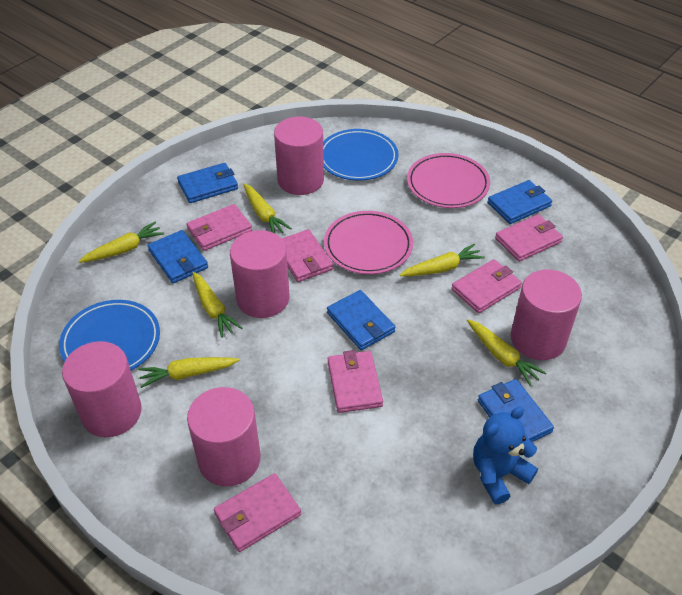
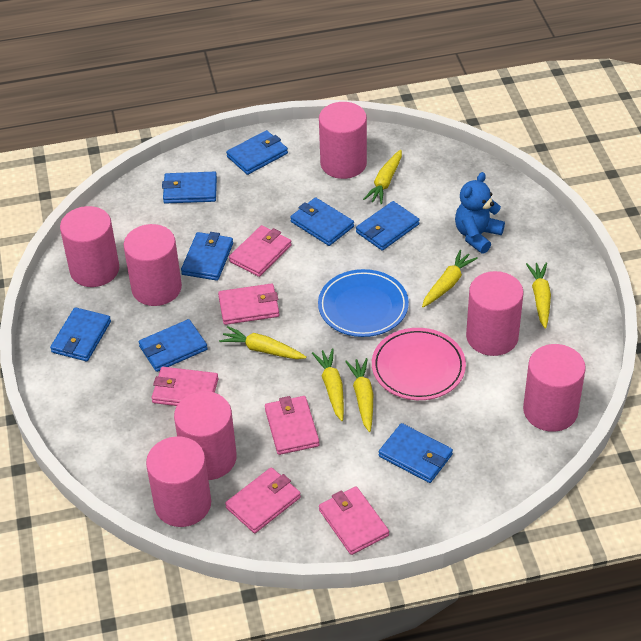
blue plate: 2 -> 1
blue wallet: 5 -> 8
pink cylinder: 5 -> 7
pink plate: 2 -> 1

